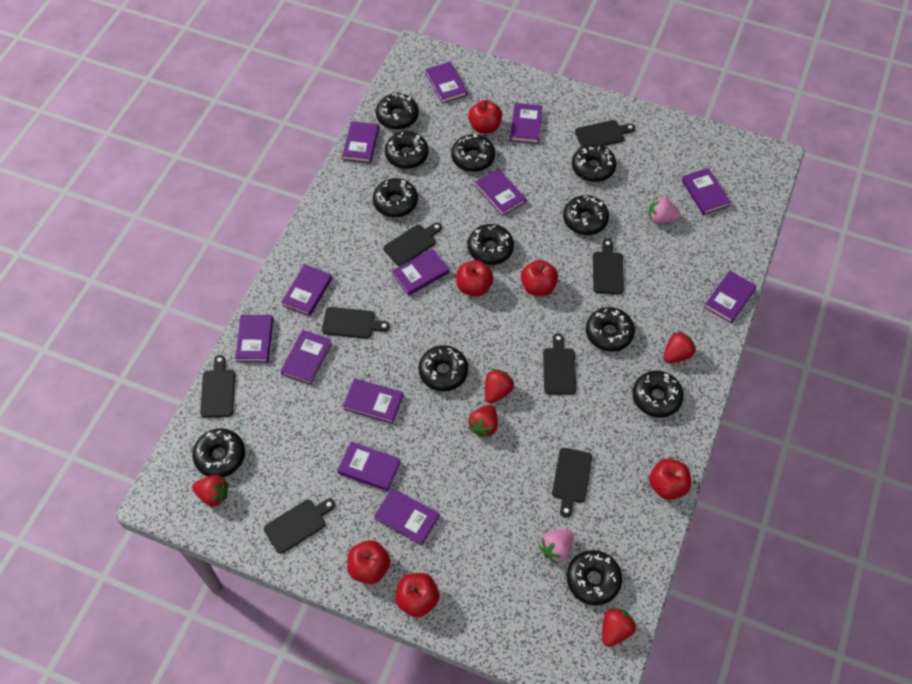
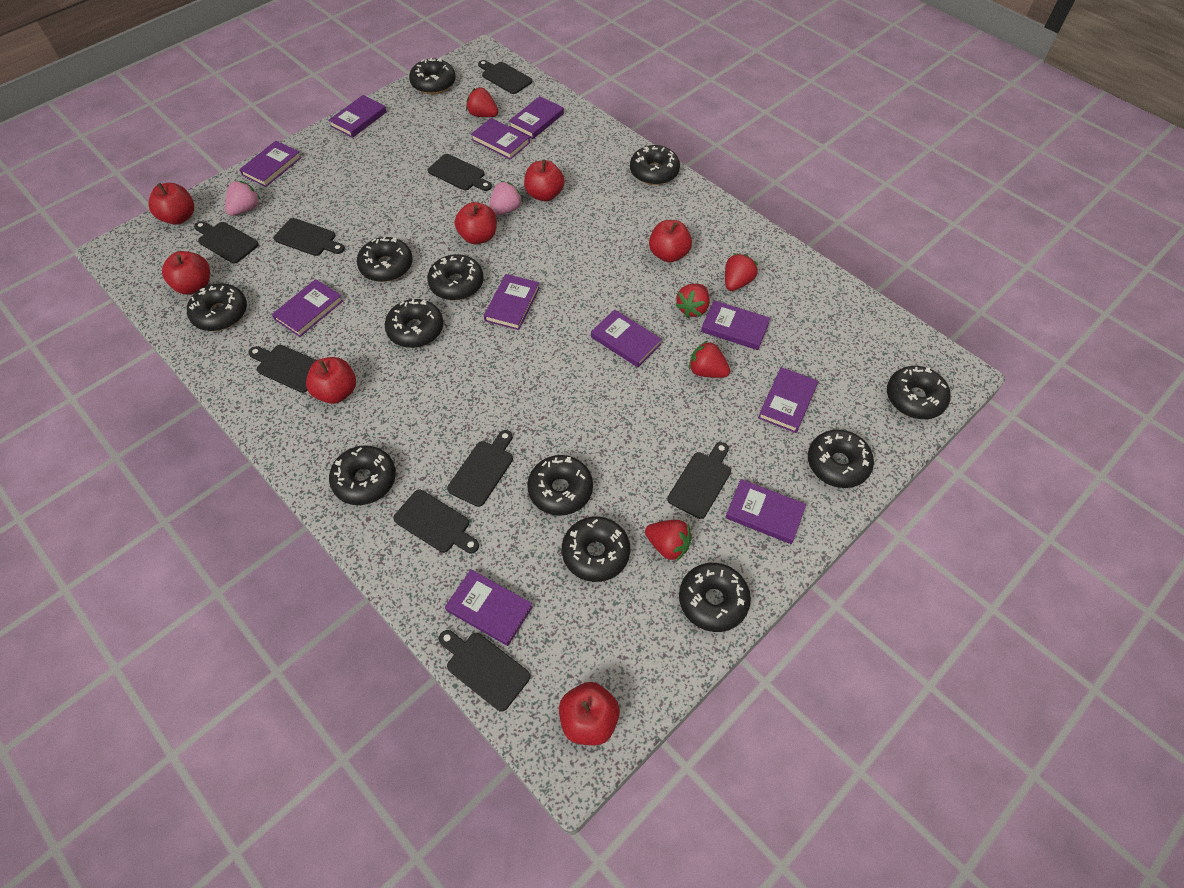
black cutting board: 8 -> 9
purple book: 13 -> 11
red apple: 6 -> 7

